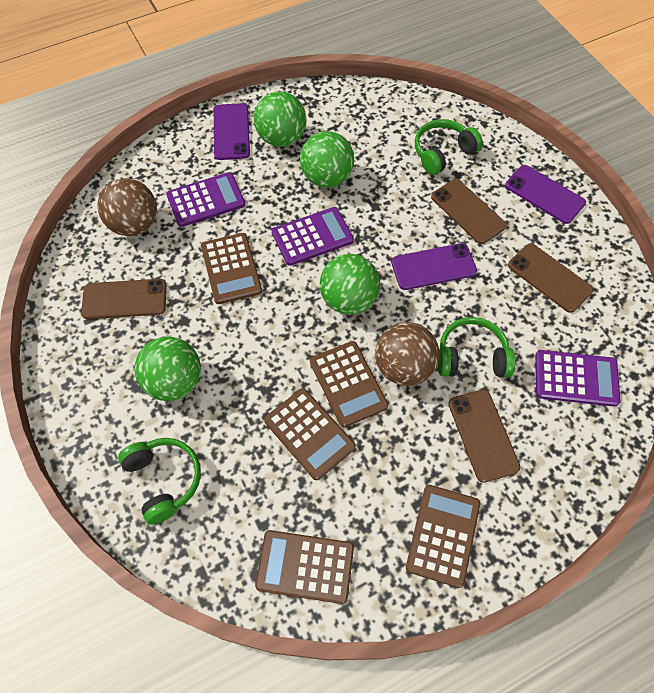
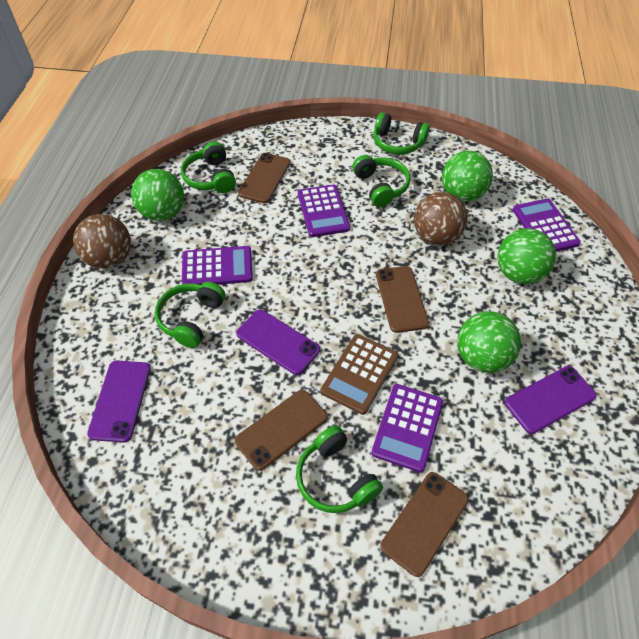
brown calculator: 5 -> 1
green headphones: 3 -> 5
purple calculator: 3 -> 4

